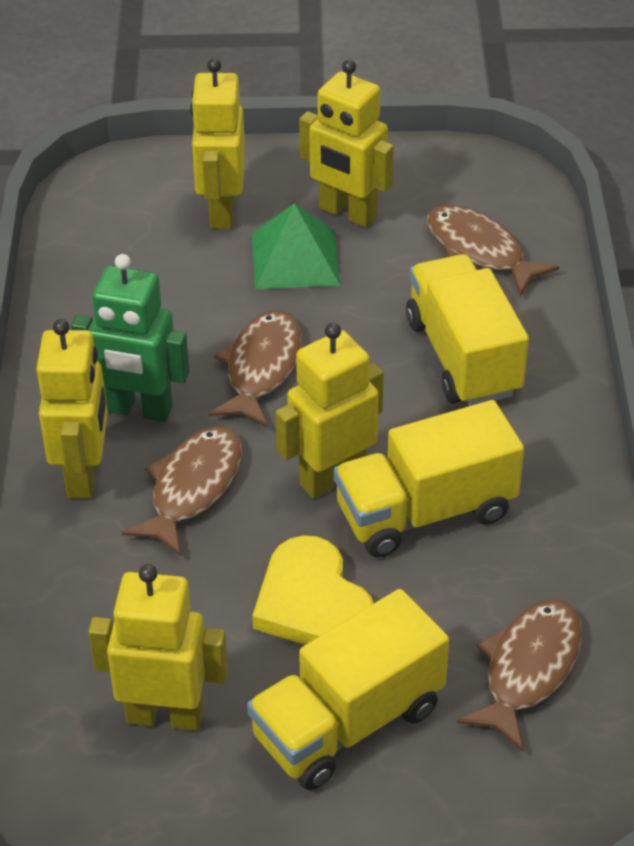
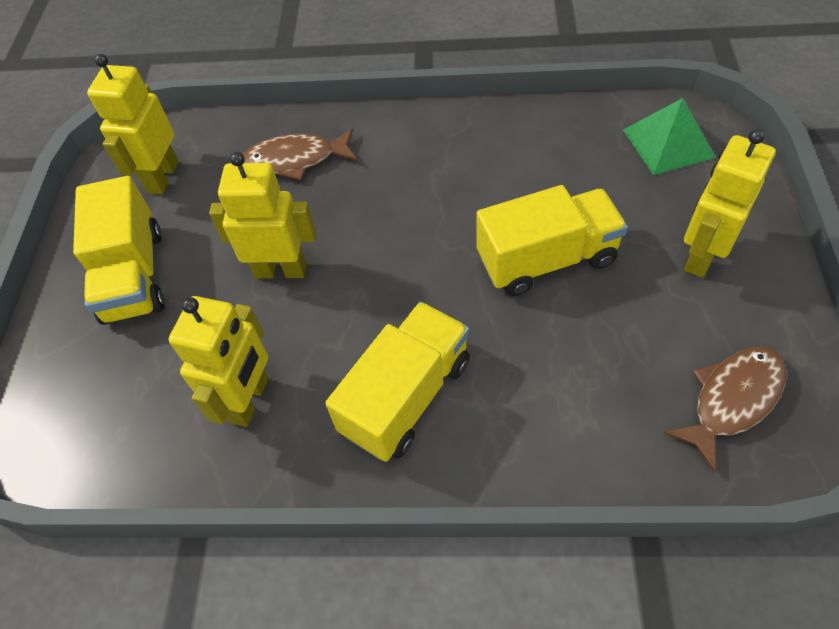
brown fish: 4 -> 2
green robot: 1 -> 0
yellow heart: 1 -> 0
yellow robot: 5 -> 4

